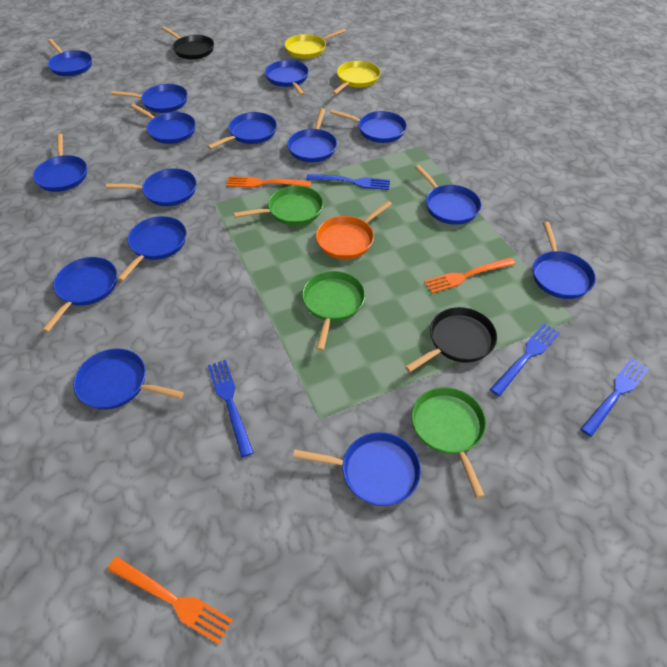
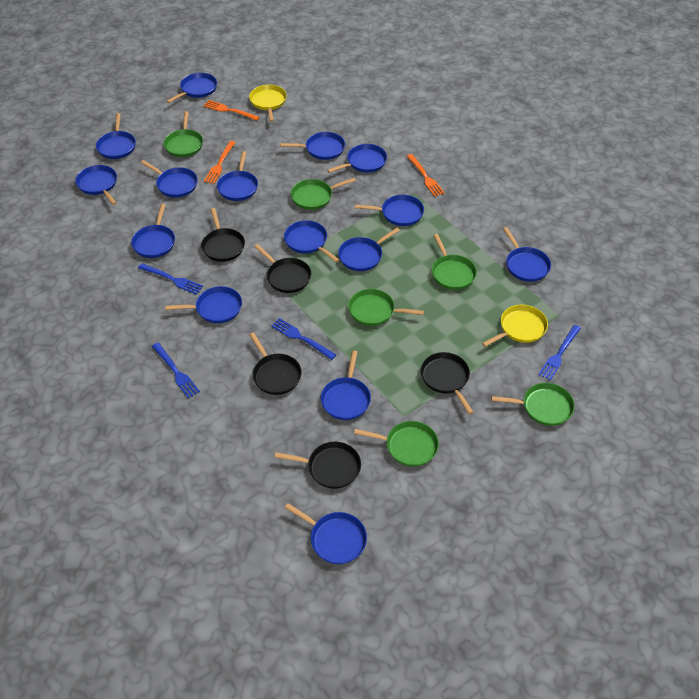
black pan: 2 -> 5
green pan: 3 -> 6
orange pan: 1 -> 0

